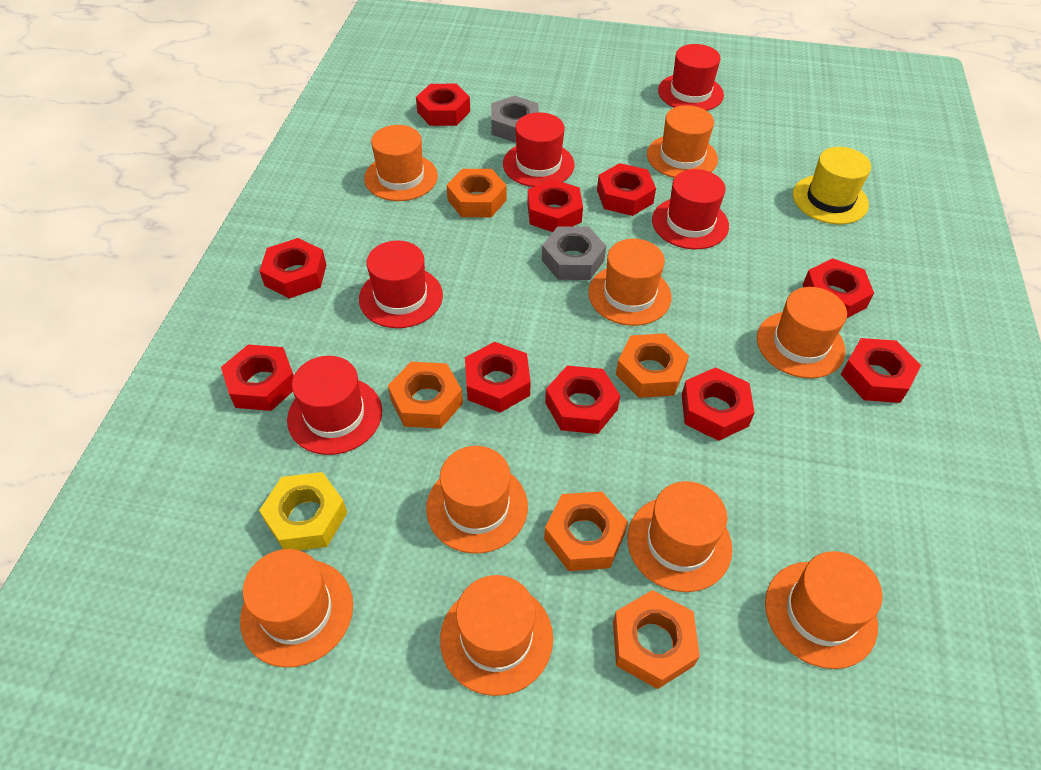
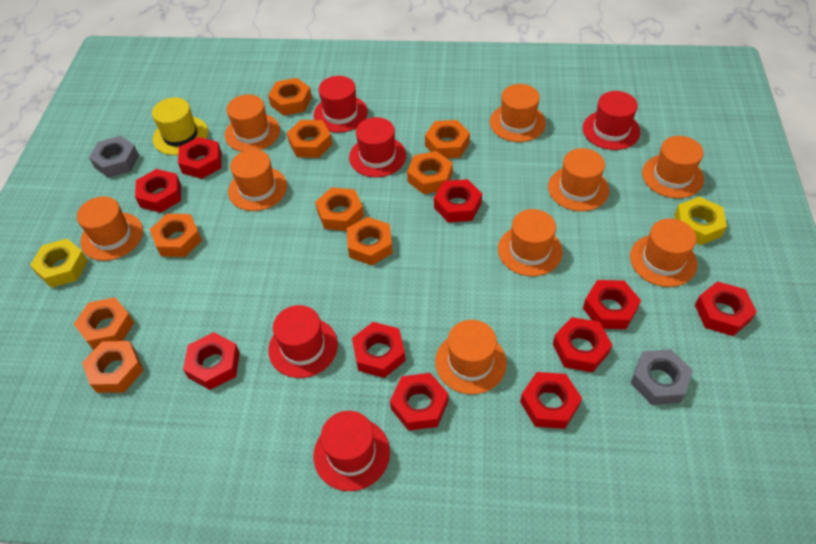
orange nut: 5 -> 9
yellow nut: 1 -> 2

